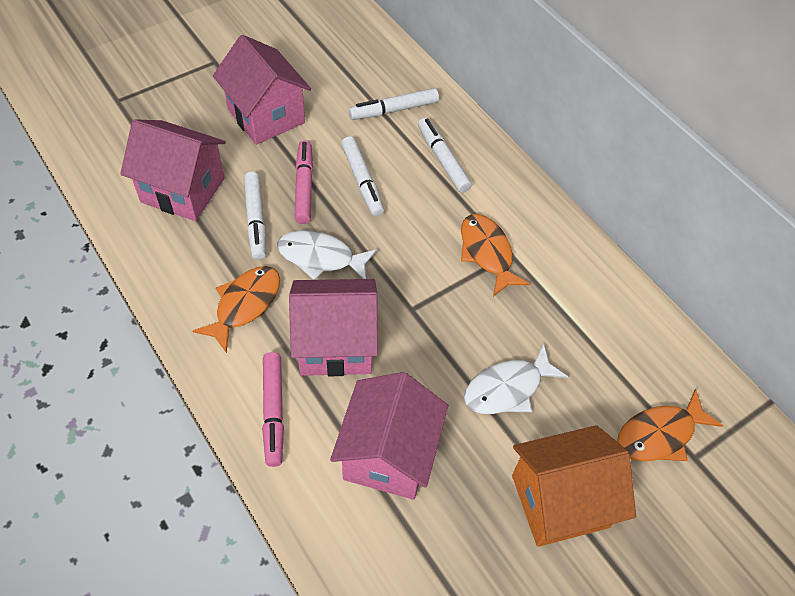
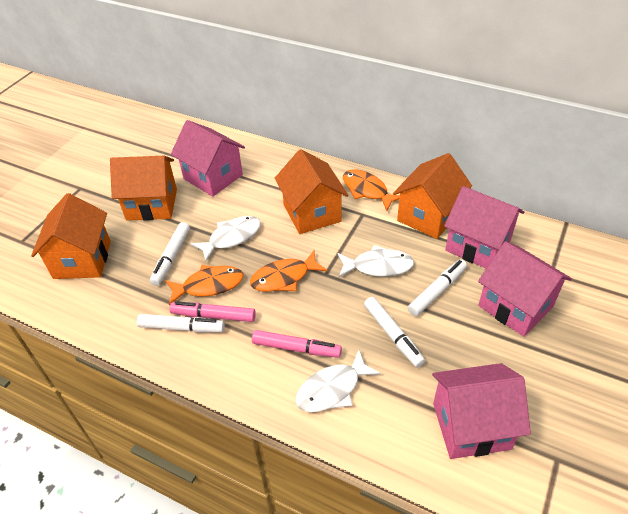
orange house: 1 -> 4
white fish: 2 -> 3

